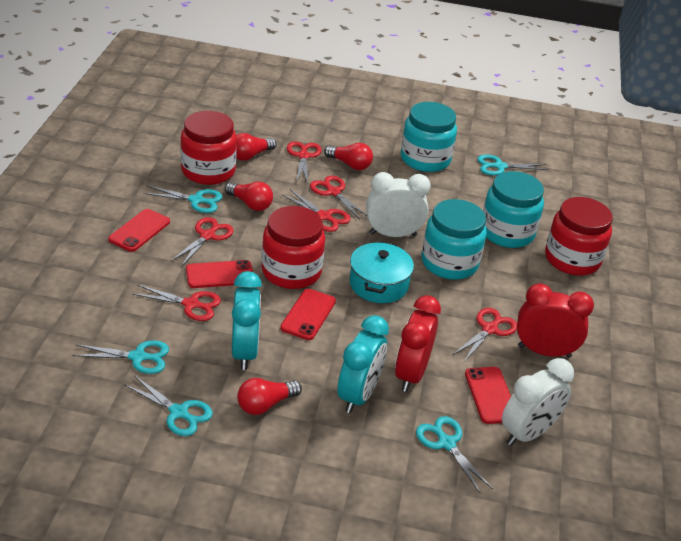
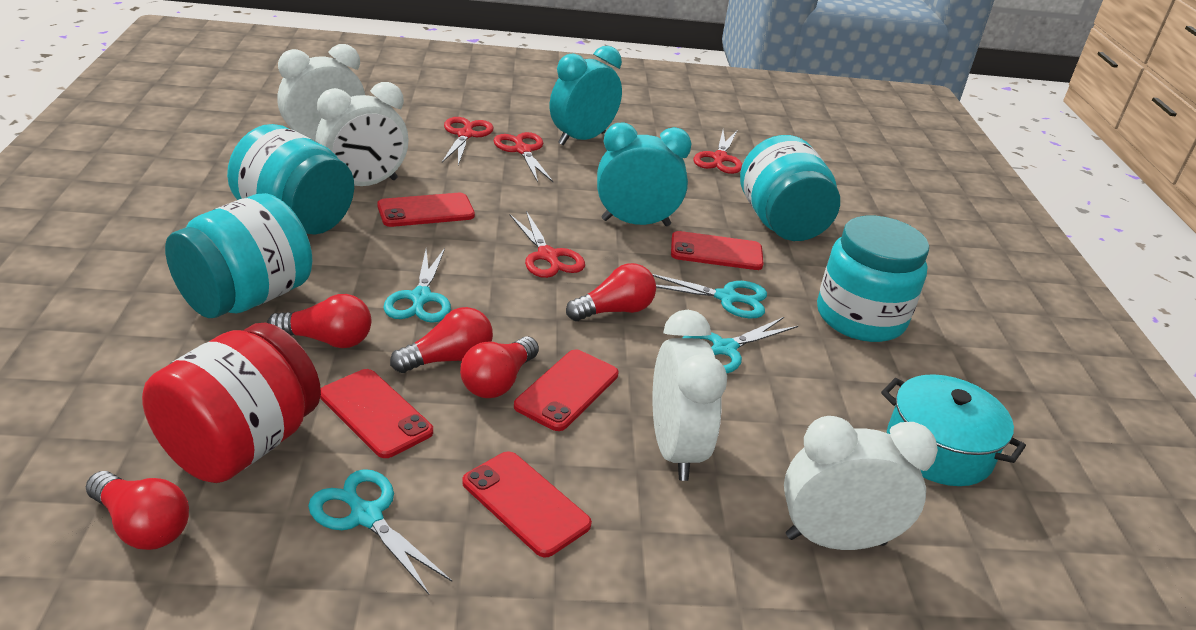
red clock: 2 -> 0
red jar: 3 -> 1
red light bulb: 4 -> 5
red phone: 4 -> 5
red scissors: 6 -> 4
turquoise jar: 3 -> 4
turquoise scissors: 5 -> 4
white clock: 2 -> 4

